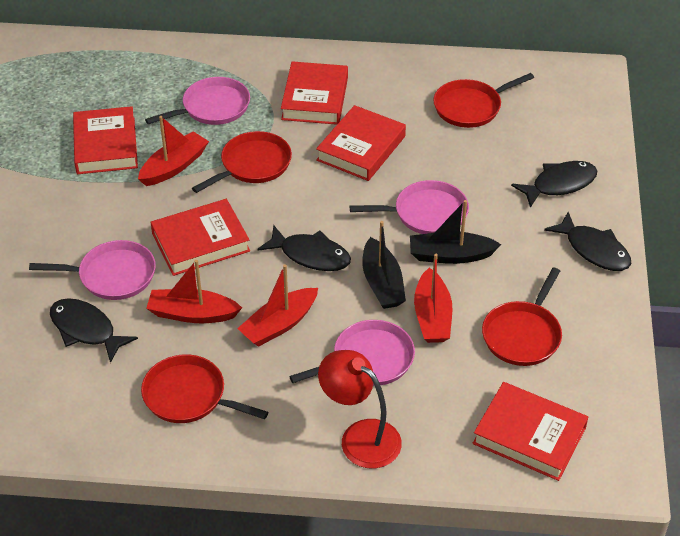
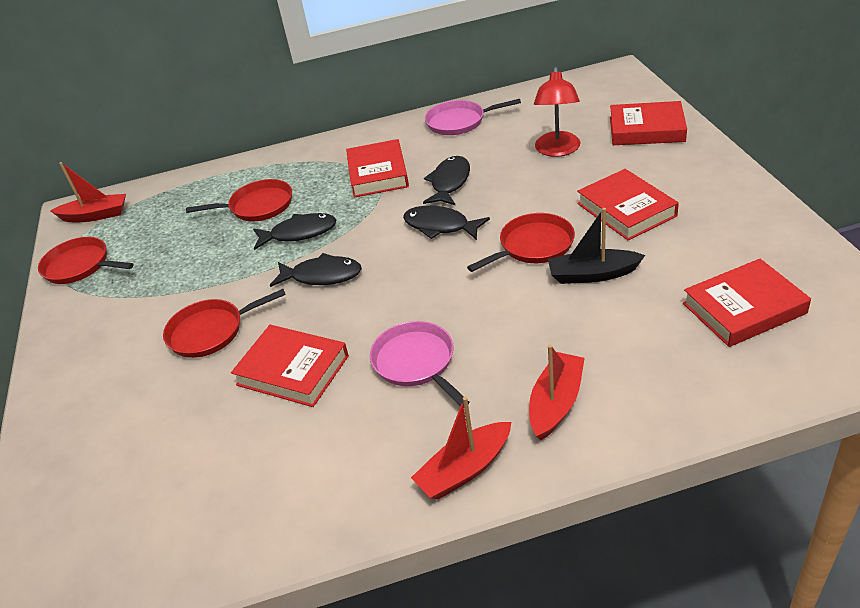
black boat: 2 -> 1
pink pan: 4 -> 2
red boat: 4 -> 3

